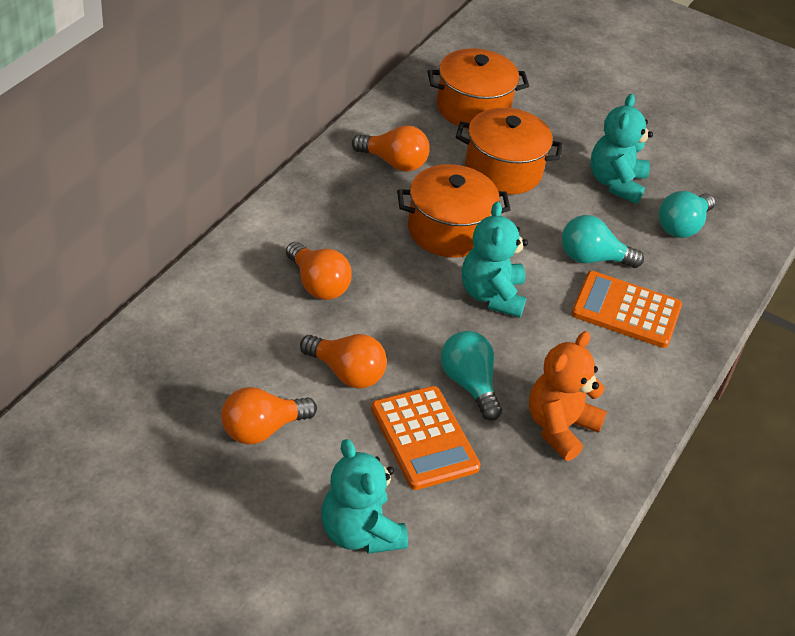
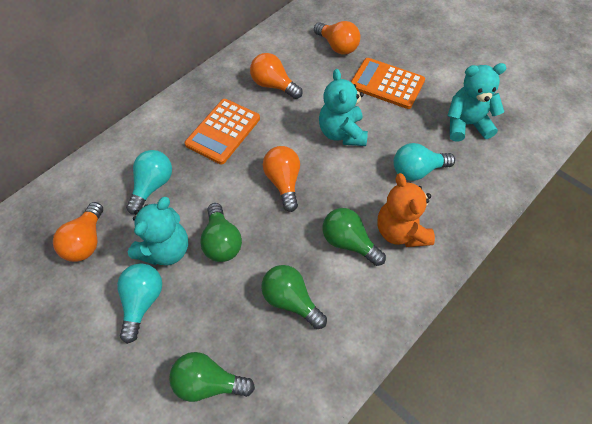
green light bulb: 0 -> 4
orange pot: 3 -> 0

